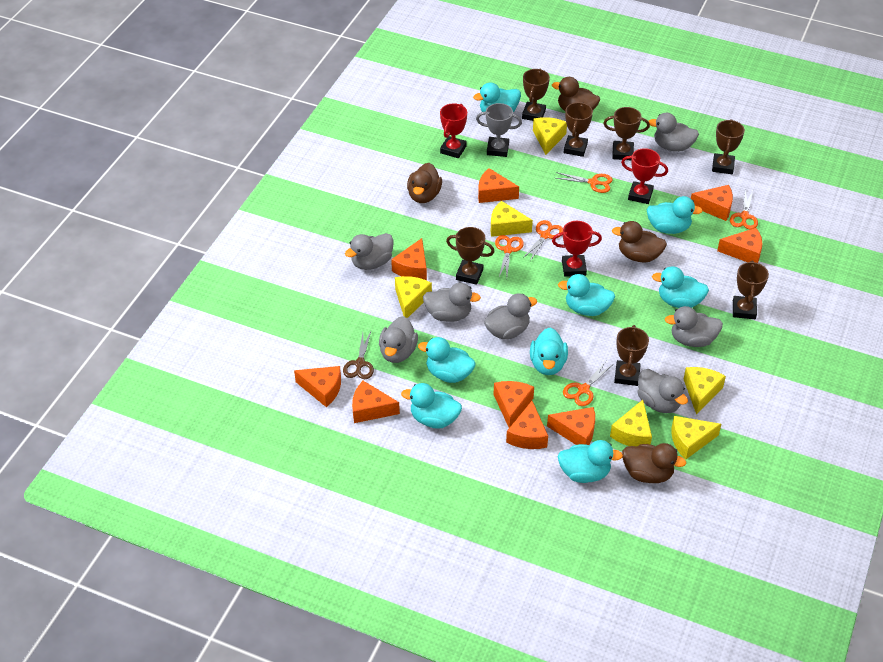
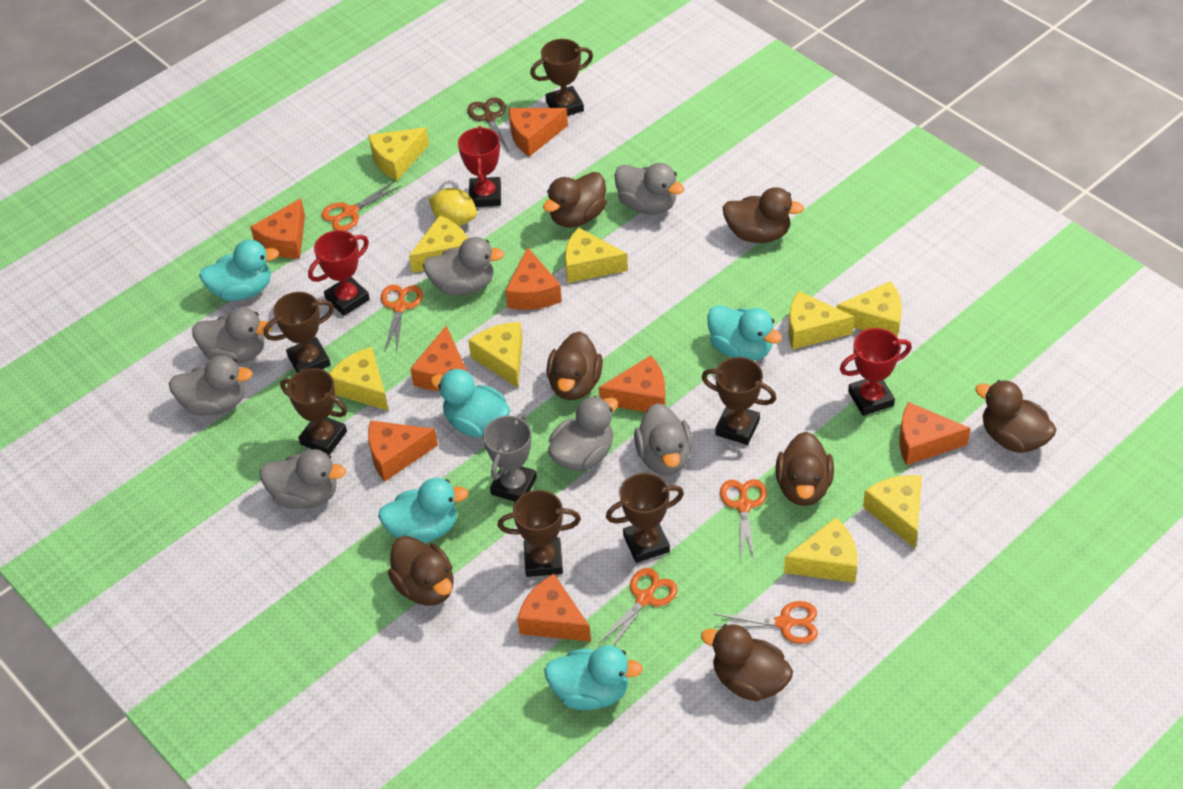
brown duck: 4 -> 7
brown trophy: 7 -> 6
orange cheese: 9 -> 8
turquoise duck: 8 -> 5
yellow cheese: 6 -> 9
yellow lemon: 0 -> 1

